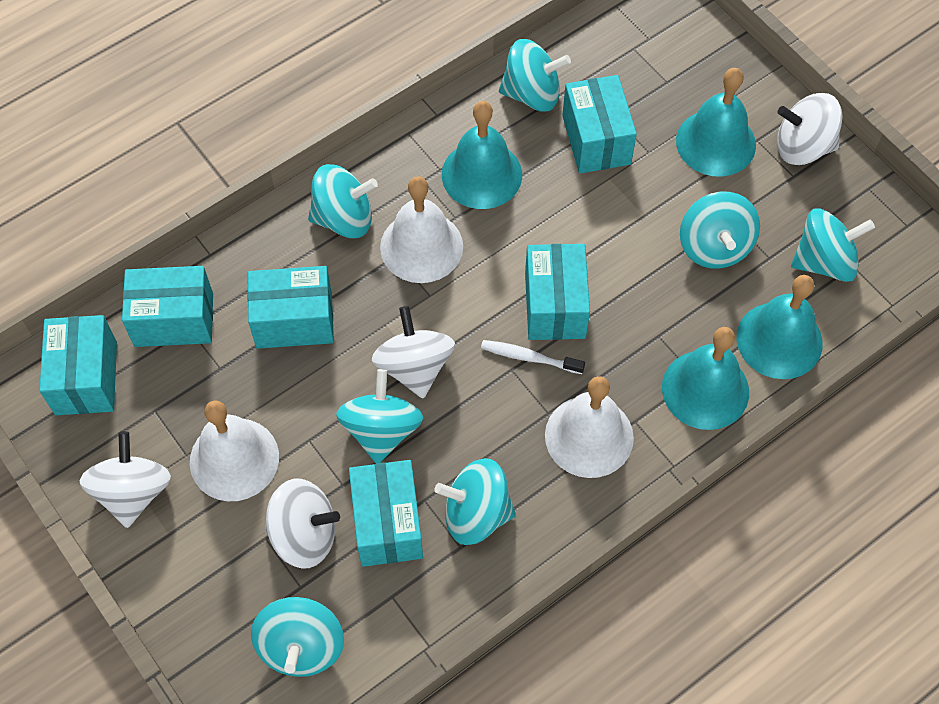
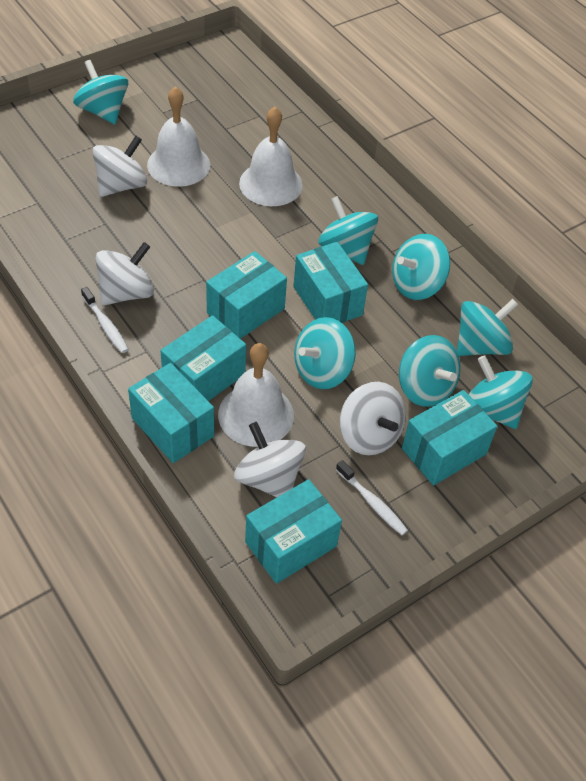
turquoise bell: 4 -> 0
white toothbrush: 1 -> 2

